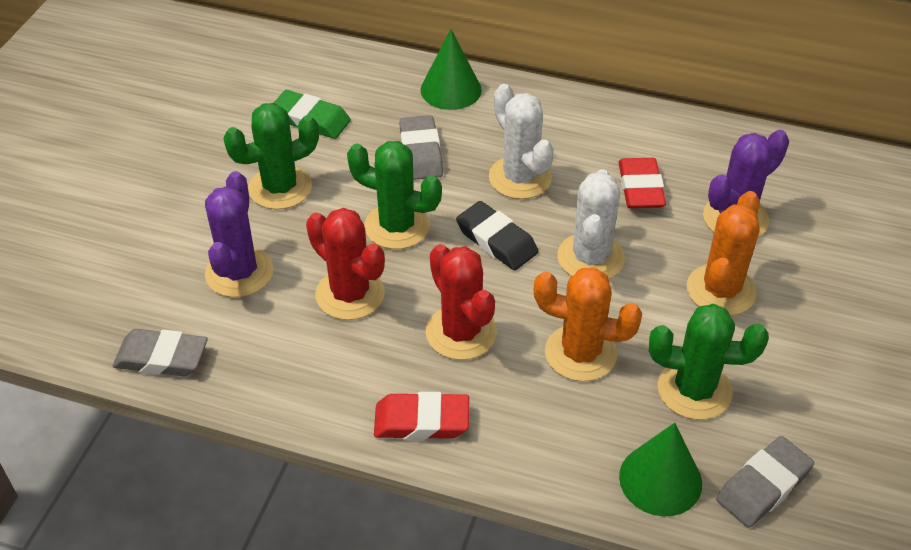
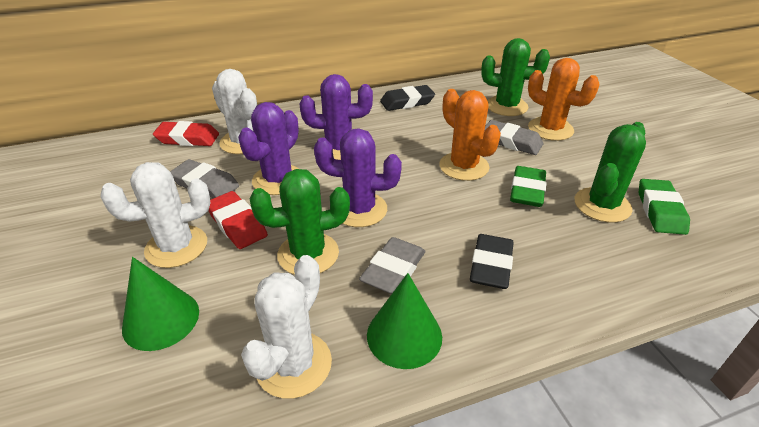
black eraser: 1 -> 2
green eraser: 1 -> 2
purple cactus: 2 -> 3
red cactus: 2 -> 0
white cactus: 2 -> 3

